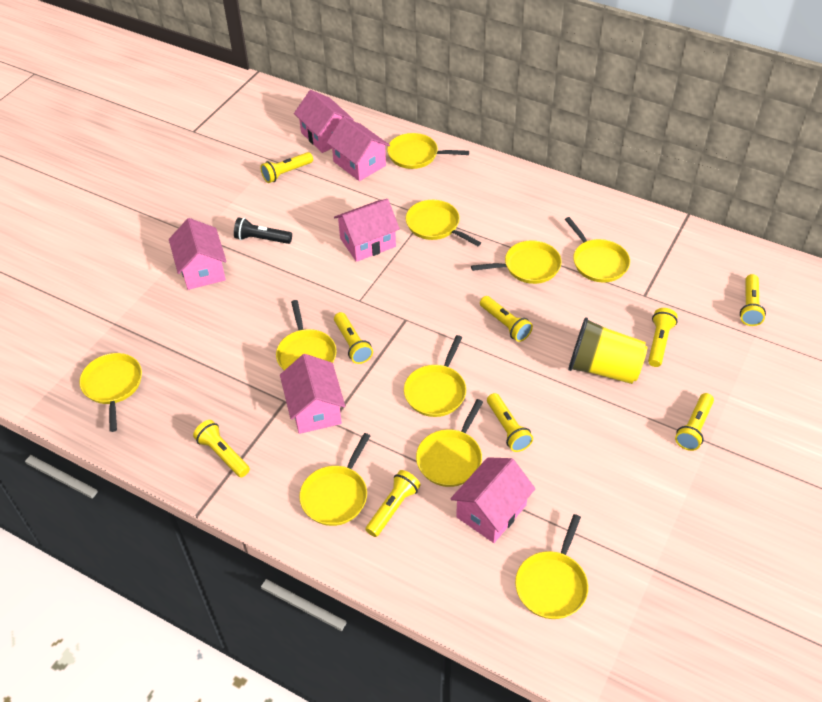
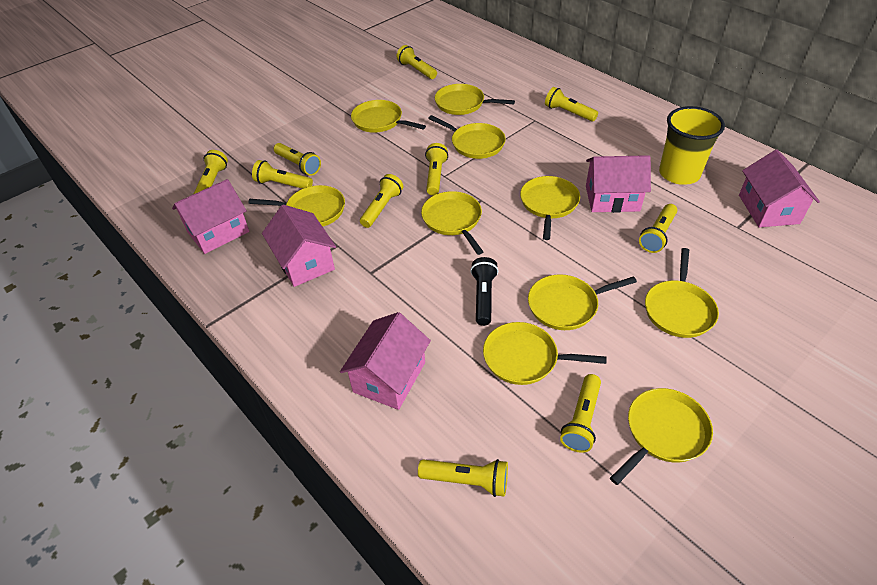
pink house: 6 -> 5
yellow flashlight: 9 -> 10

